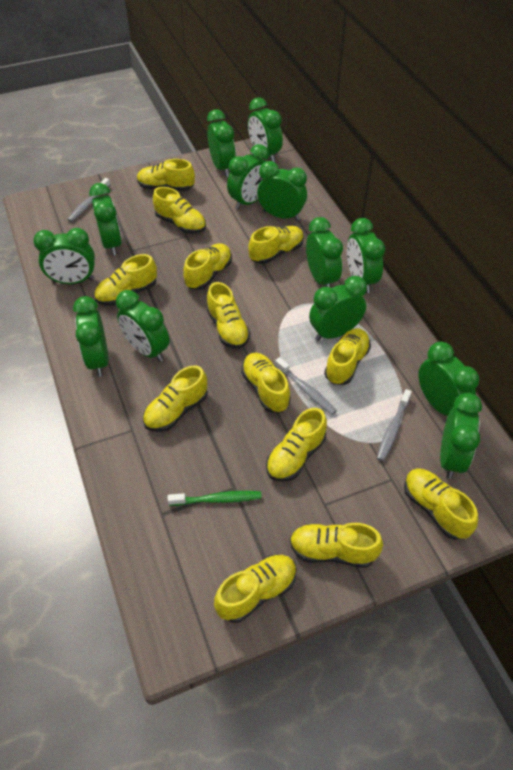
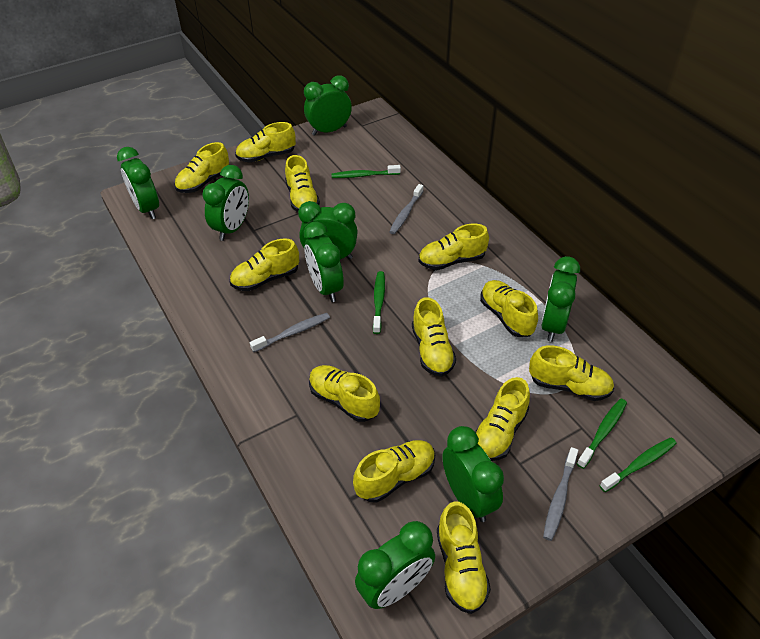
green clock: 13 -> 8
green toothbrush: 1 -> 4
yellow shoe: 13 -> 12

